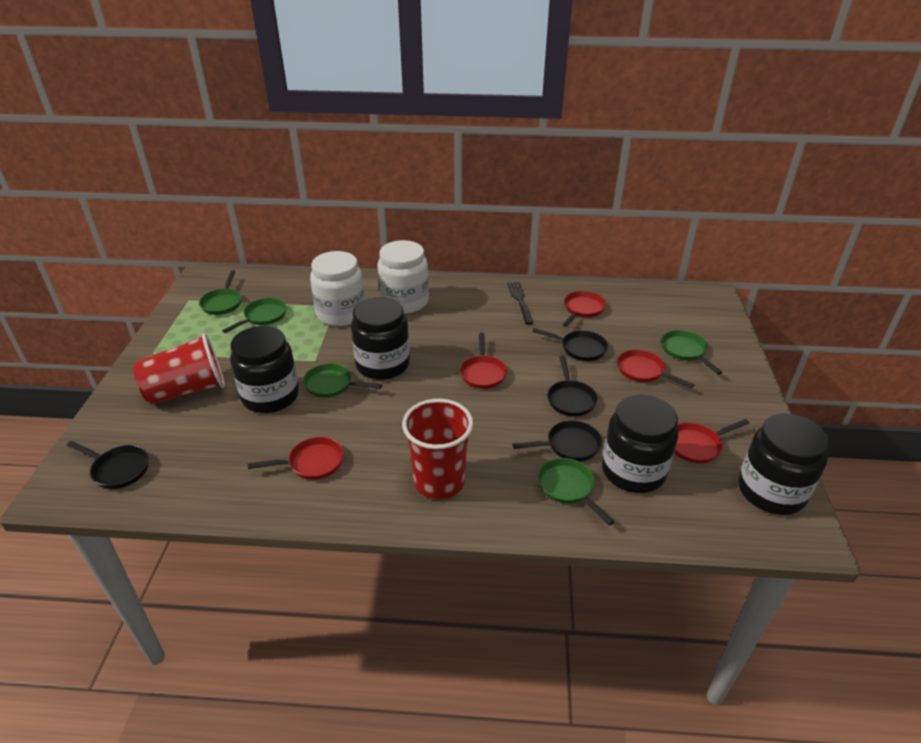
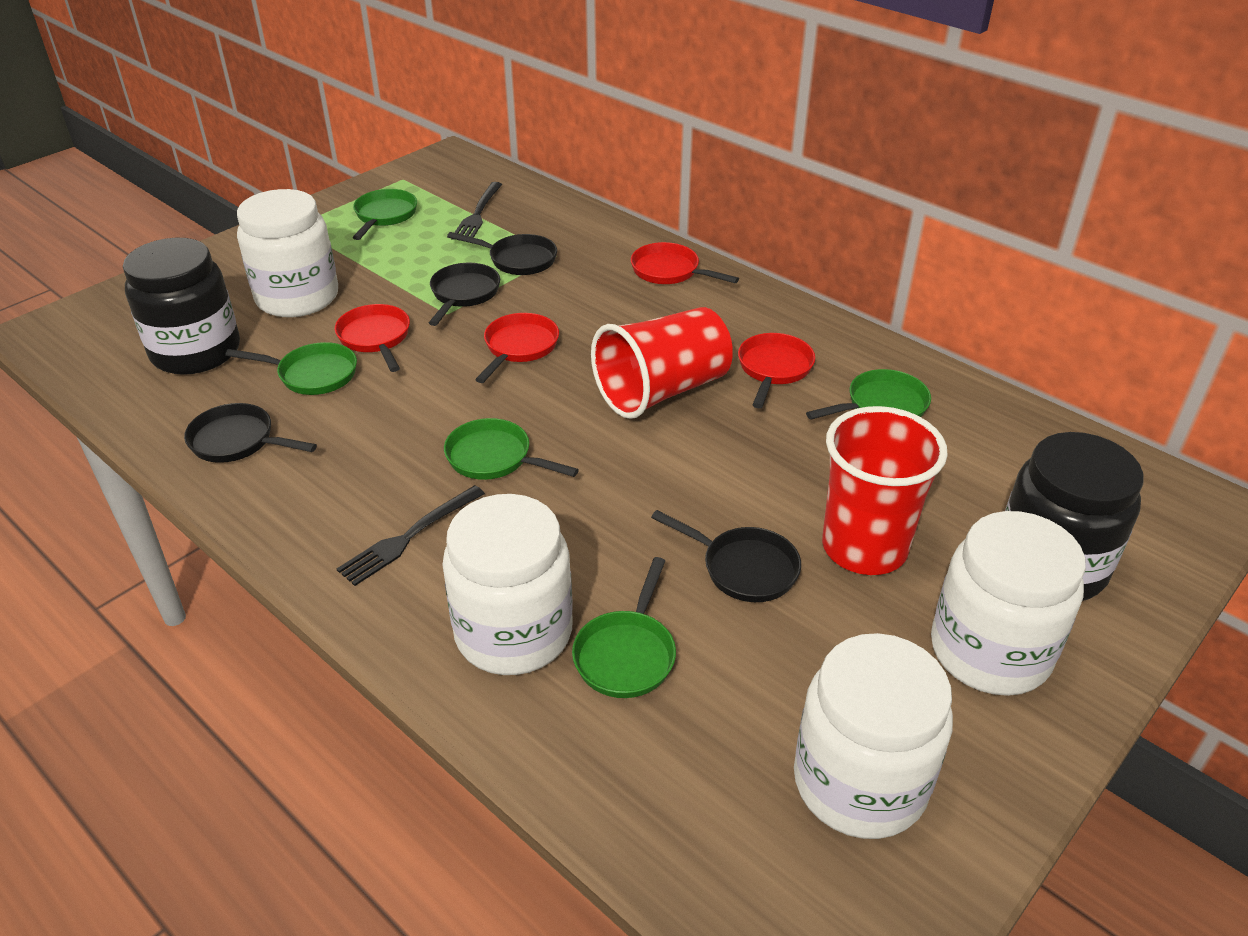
black fork: 1 -> 2
black jar: 4 -> 2
red pan: 5 -> 4
white jar: 2 -> 4

